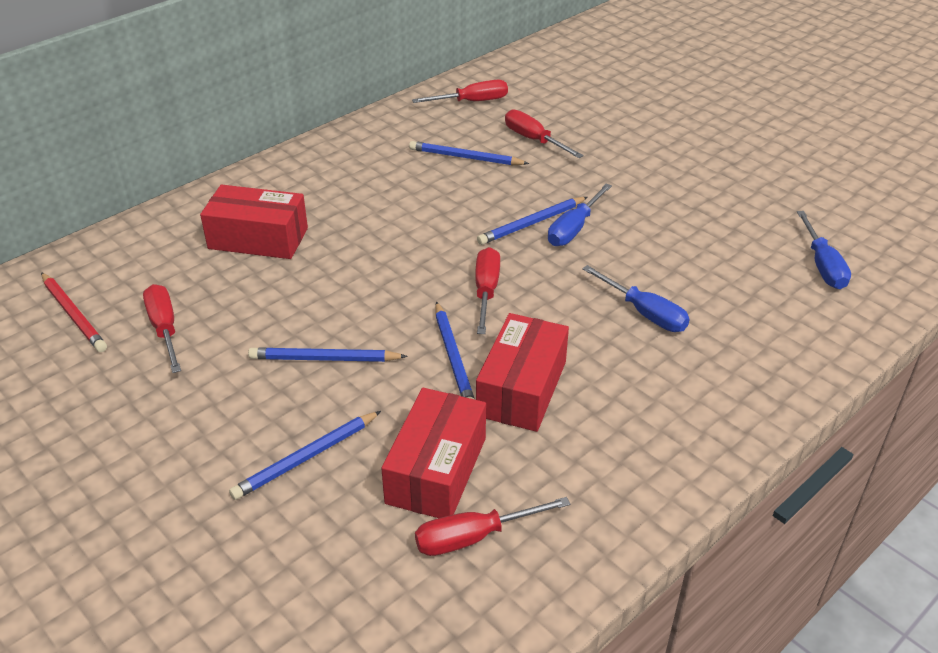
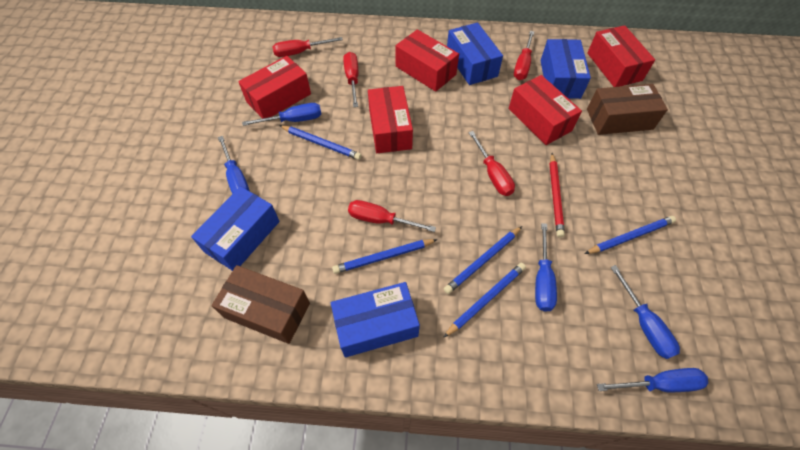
blue box: 0 -> 4
blue screwdriver: 3 -> 5
brown box: 0 -> 2
red box: 3 -> 5

